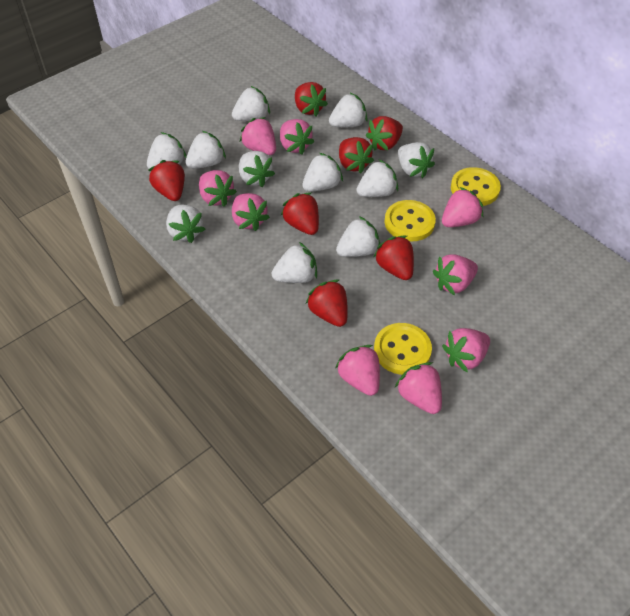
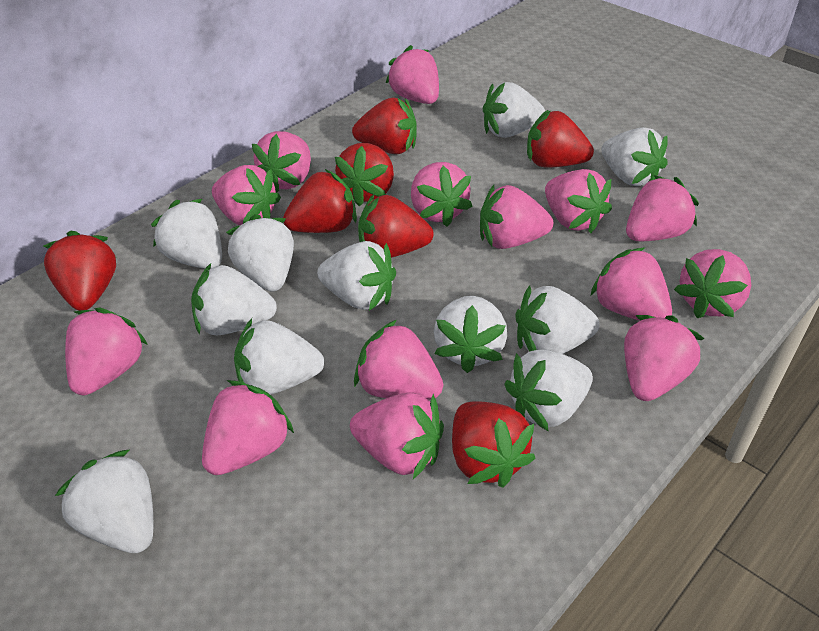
pink strawberry: 9 -> 14
yellow button: 3 -> 0

